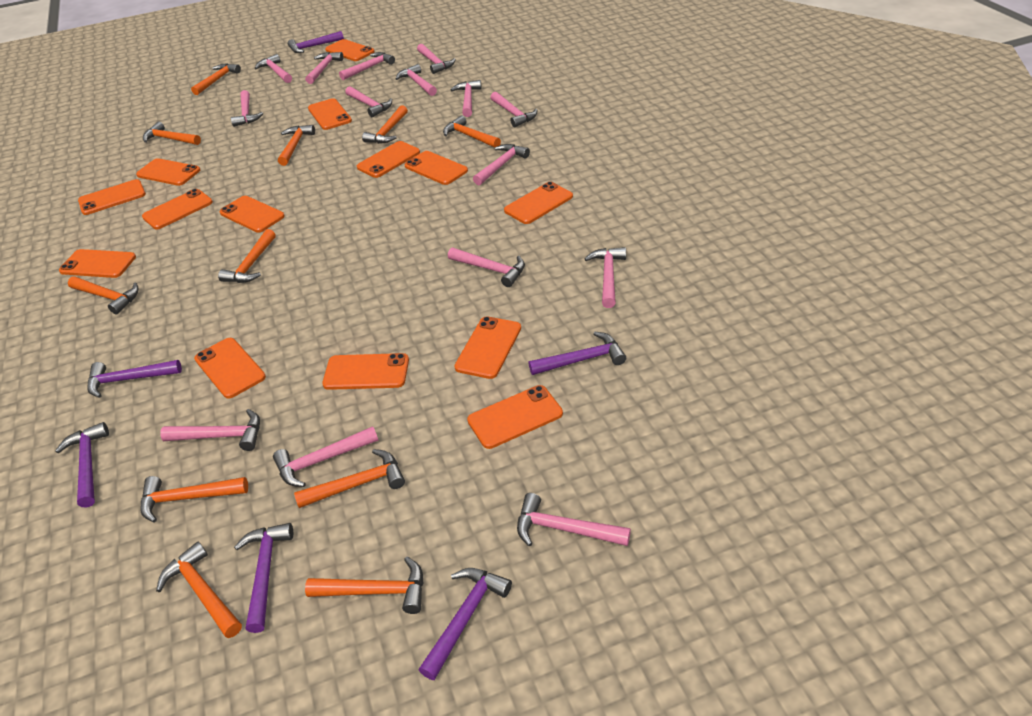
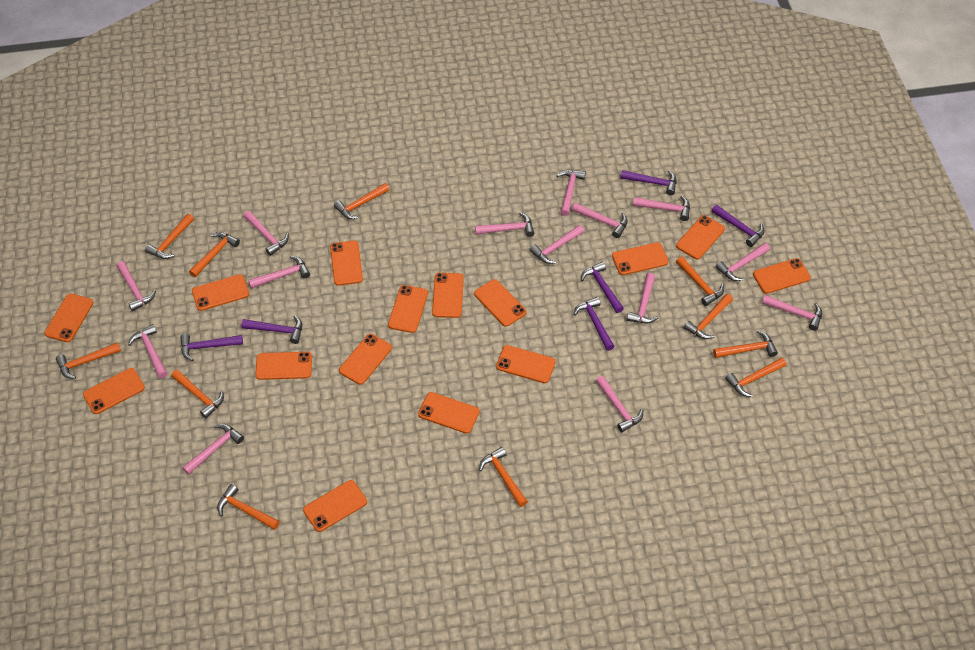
orange phone: 14 -> 15
pink hammer: 15 -> 14

